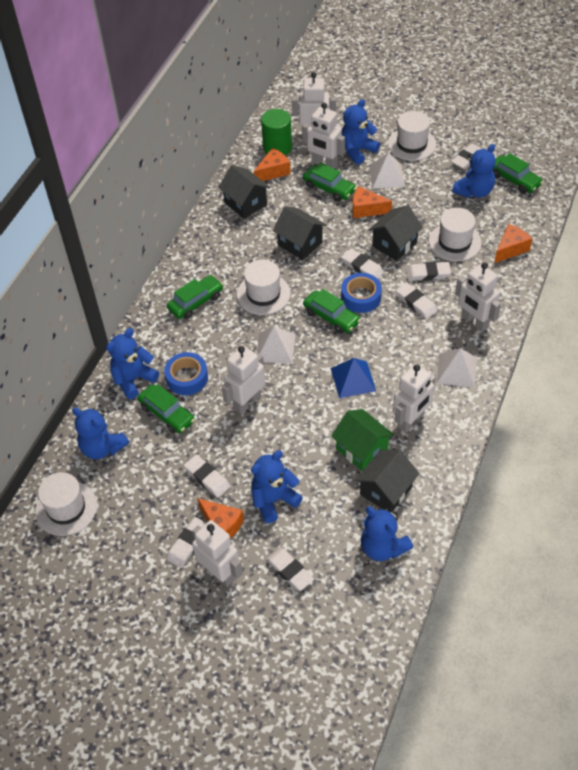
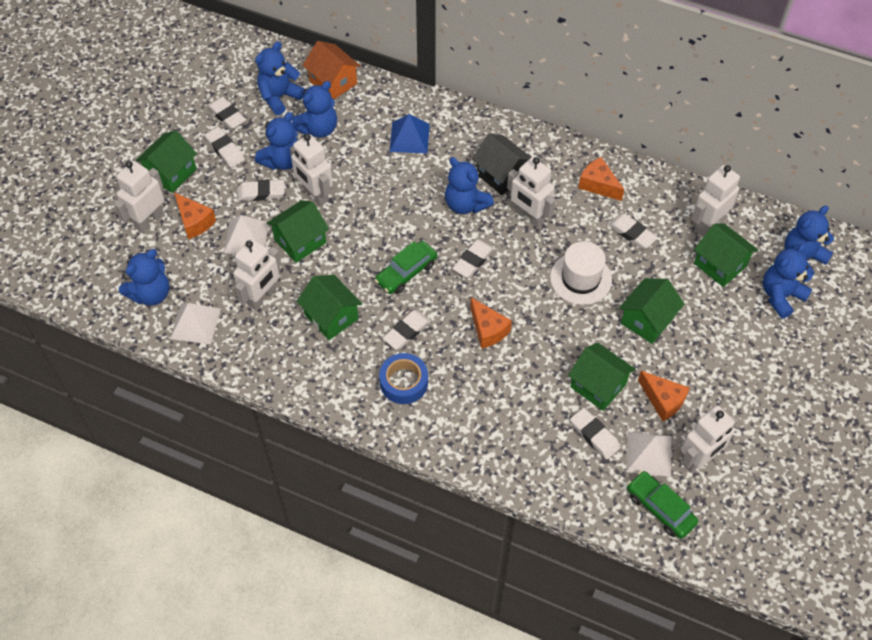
black house: 4 -> 1
blue tape: 2 -> 1
blue teddy bear: 6 -> 7
green car: 5 -> 2
green cylinder: 1 -> 0
green house: 1 -> 6
orange house: 0 -> 1
white hat: 4 -> 1

